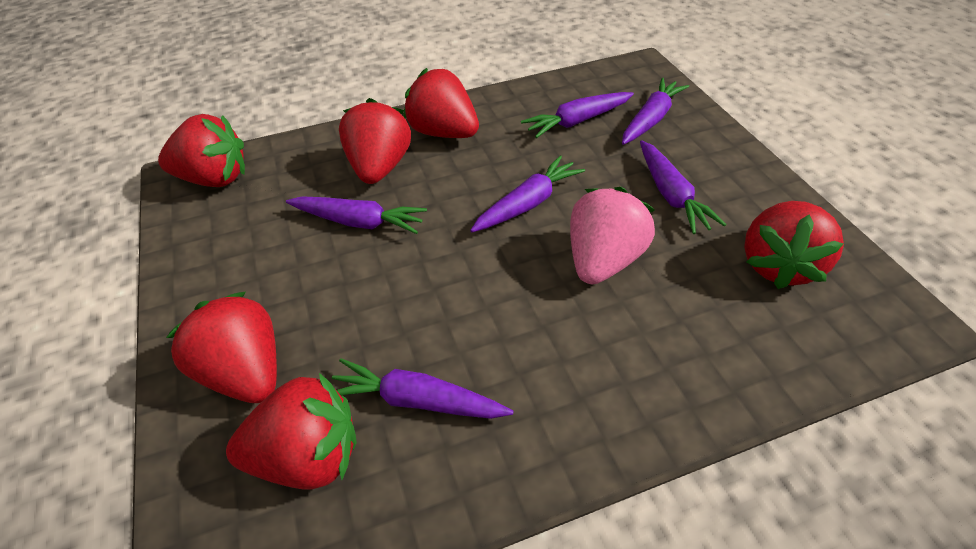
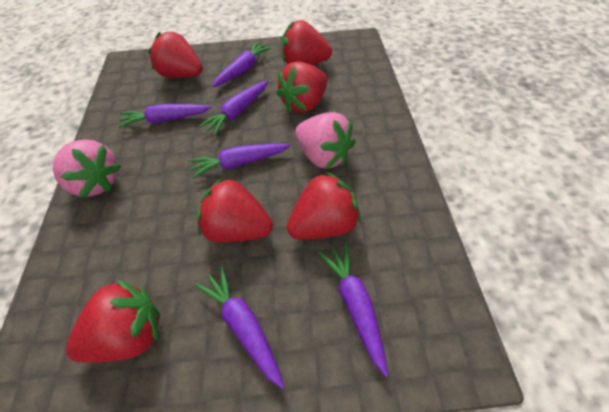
pink strawberry: 1 -> 2

